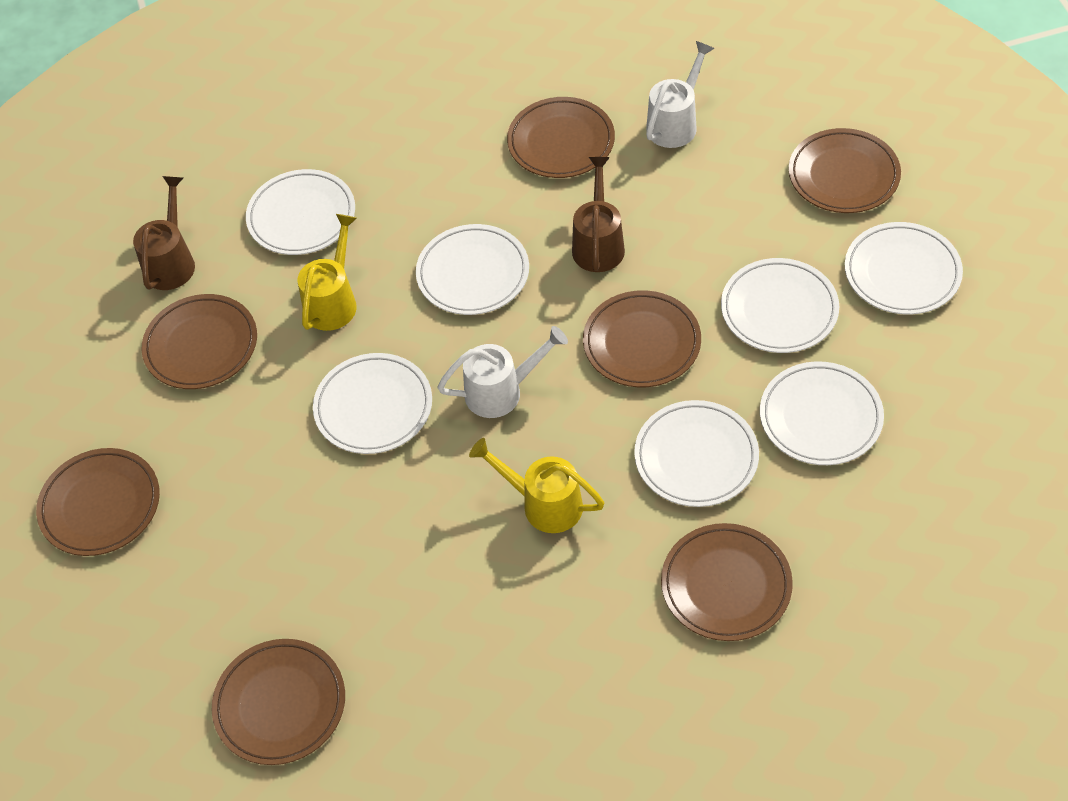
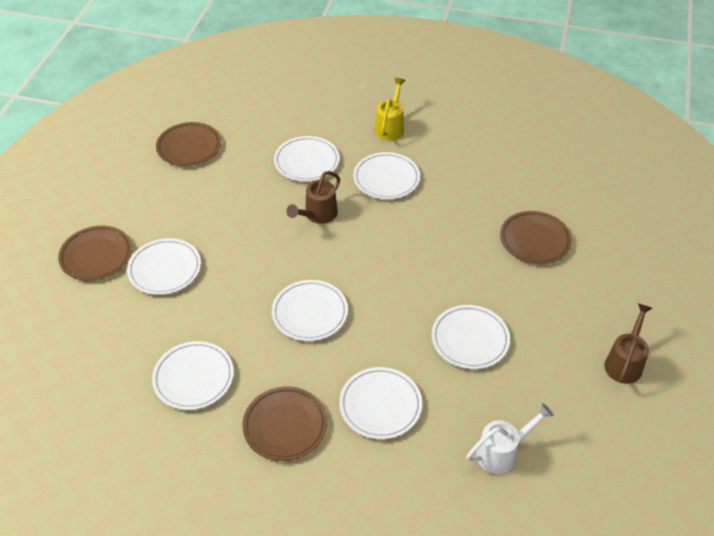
brown plate: 7 -> 4
white watering can: 2 -> 1
yellow watering can: 2 -> 1

